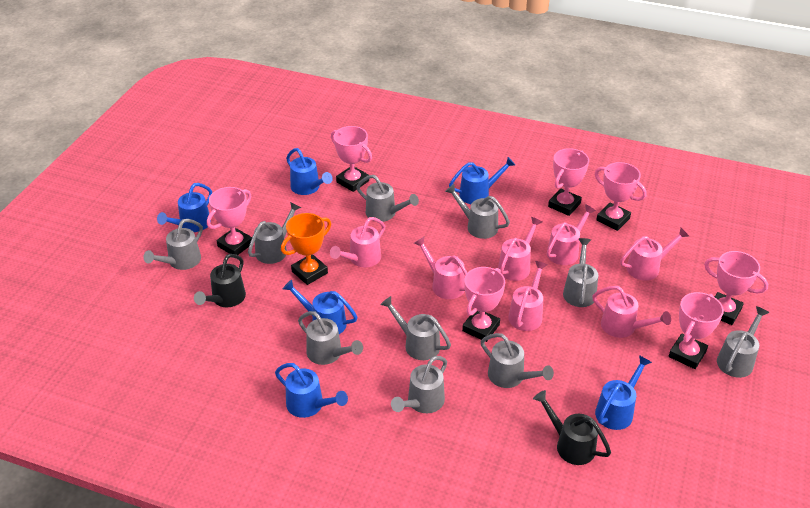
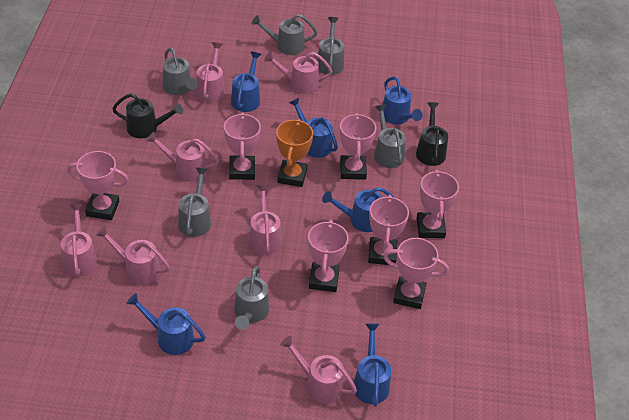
grey watering can: 10 -> 6

